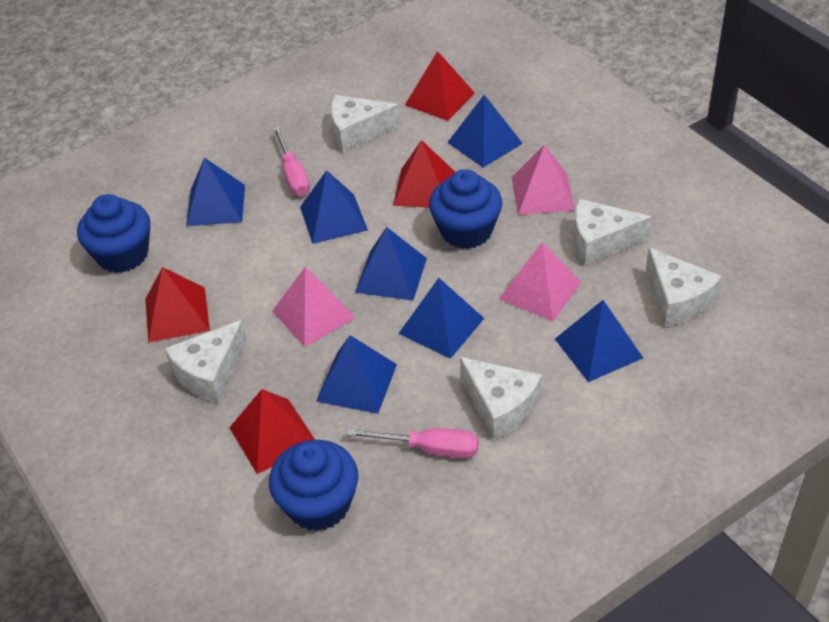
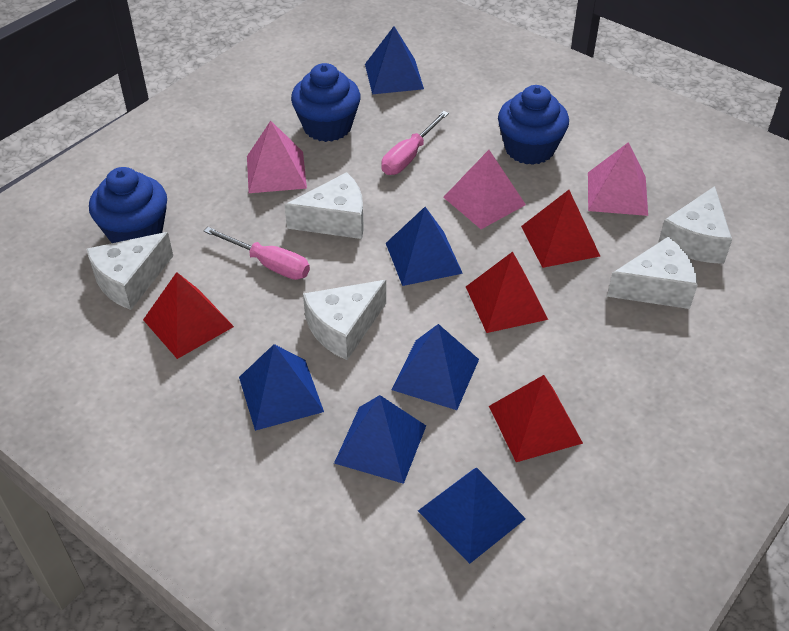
blue pyramid: 7 -> 6

